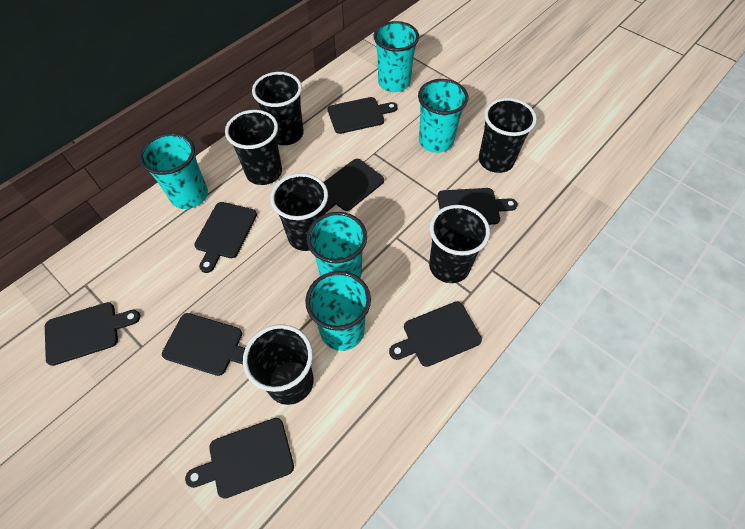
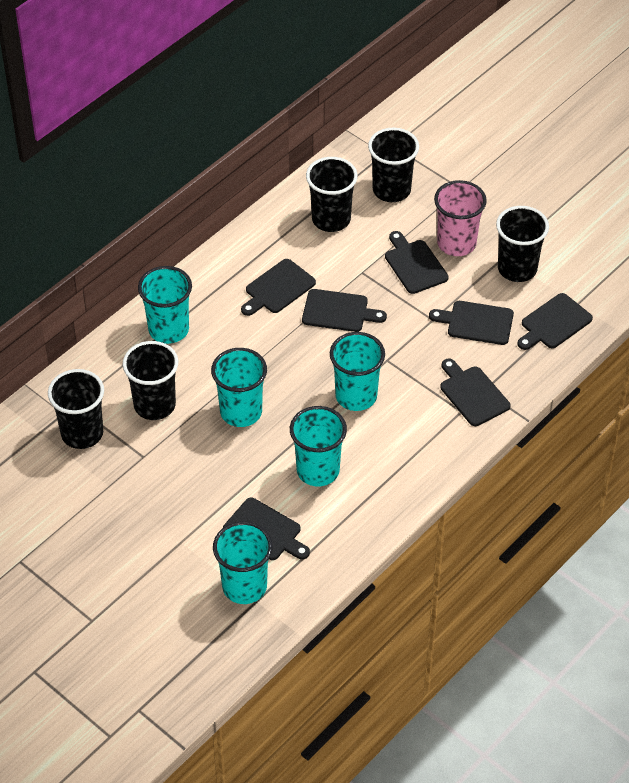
black cup: 6 -> 5
black cutting board: 8 -> 7
pink cup: 0 -> 1

